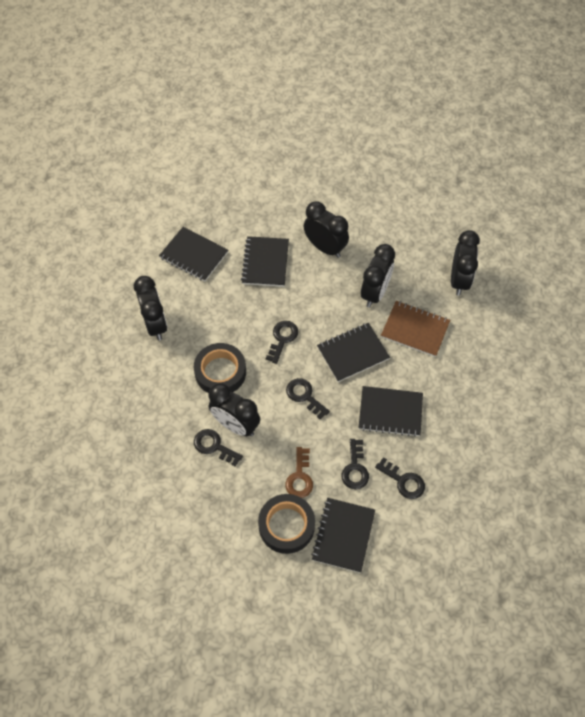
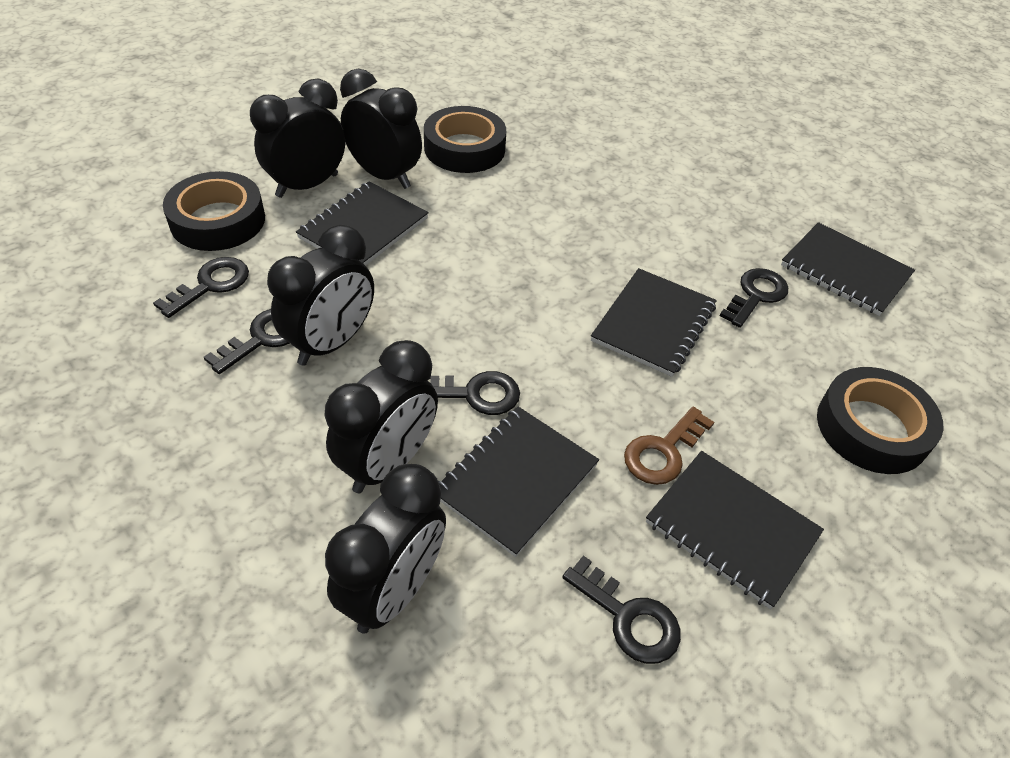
black tape: 2 -> 3
brown notebook: 1 -> 0

